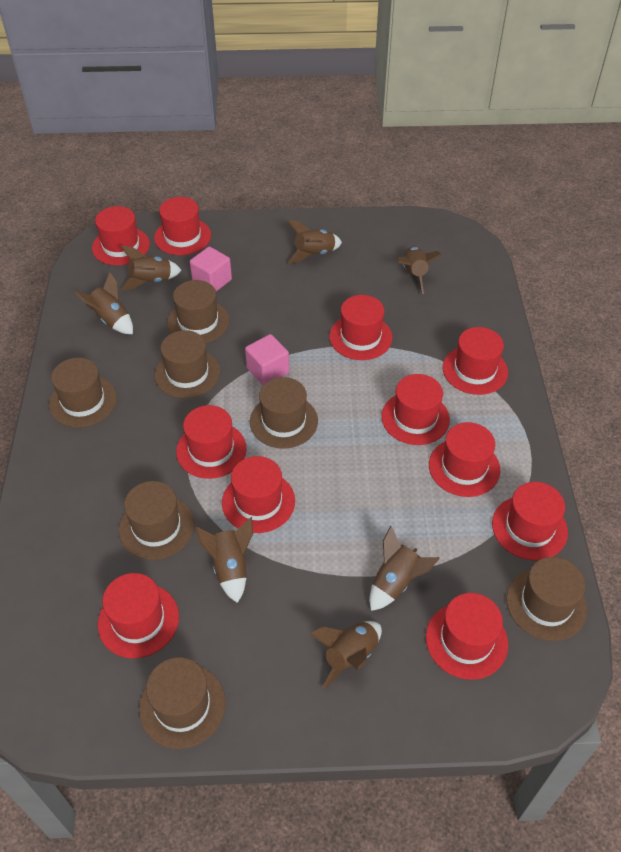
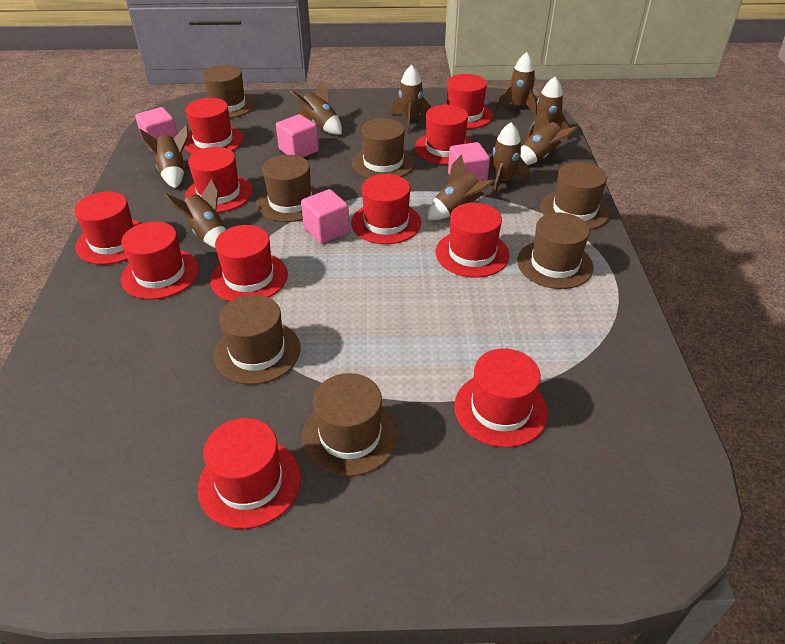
brown rocket: 7 -> 9
pink cube: 2 -> 4

